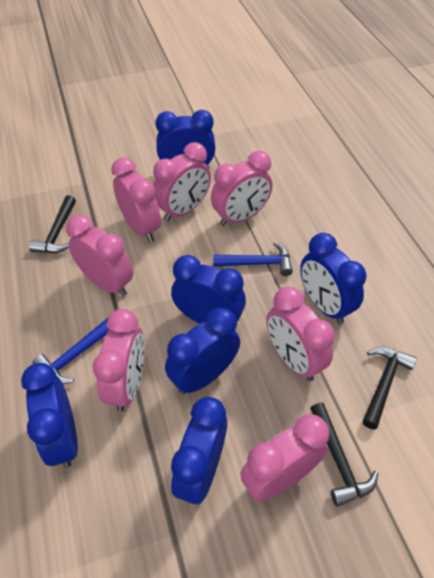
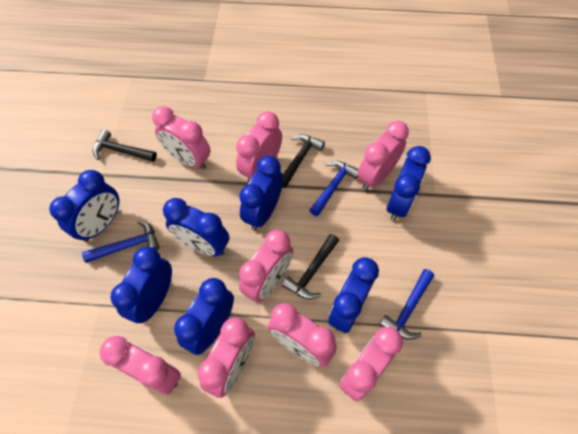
blue clock: 6 -> 7
blue hammer: 2 -> 3
pink clock: 7 -> 8

